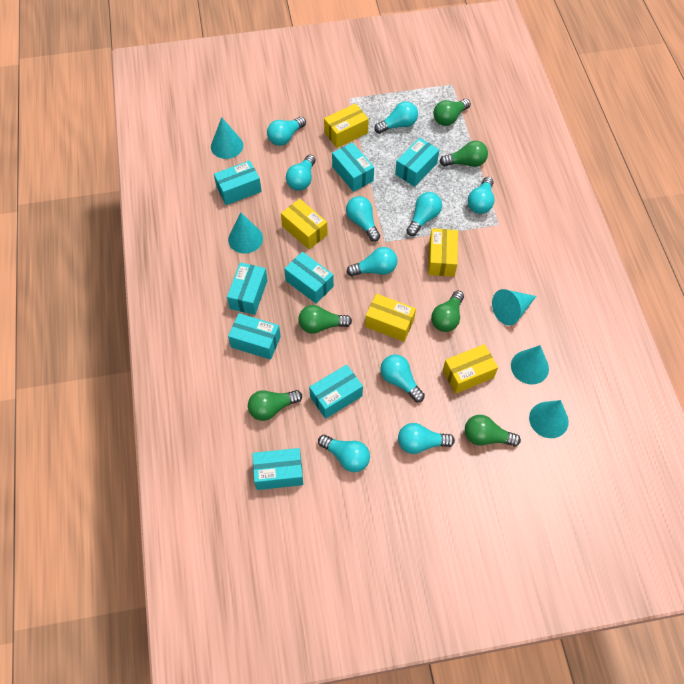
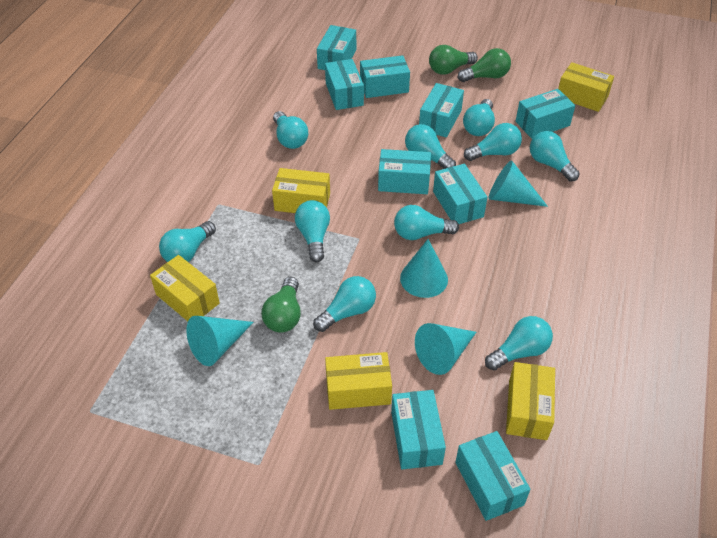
green light bulb: 6 -> 3
turquoise box: 8 -> 9
turquoise cone: 5 -> 4

